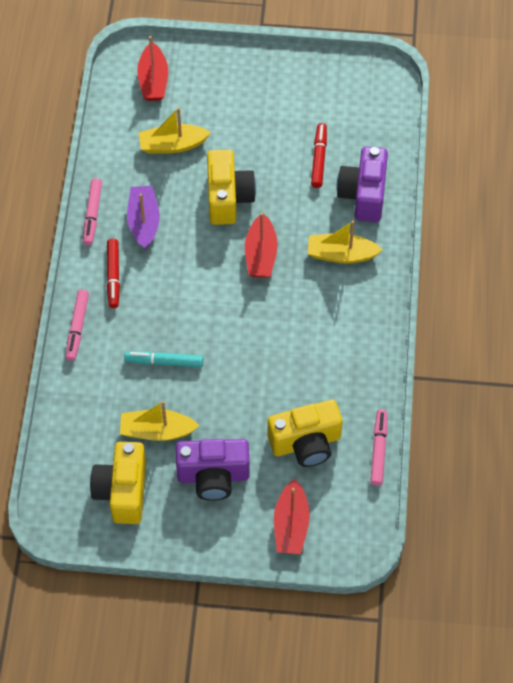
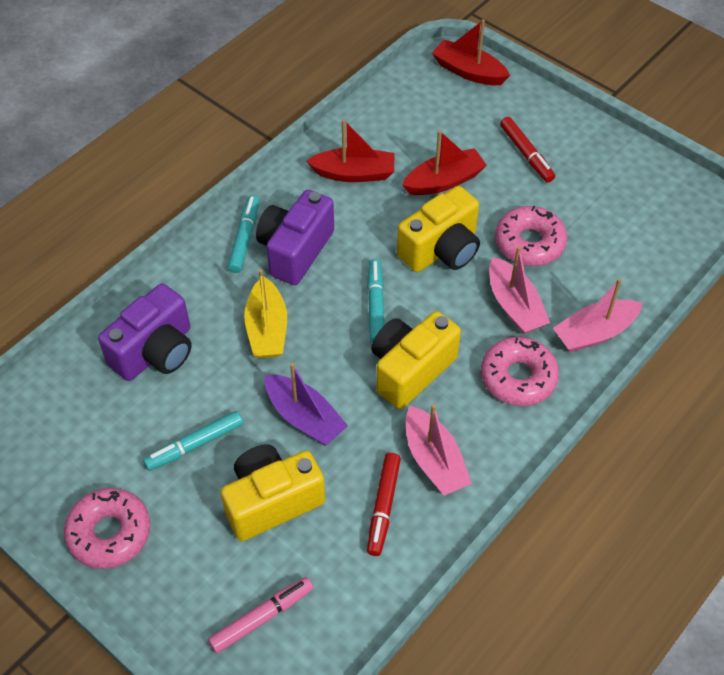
pink boat: 0 -> 3
pink donut: 0 -> 3
pink marker: 3 -> 1
turquoise marker: 1 -> 3
yellow boat: 3 -> 1

